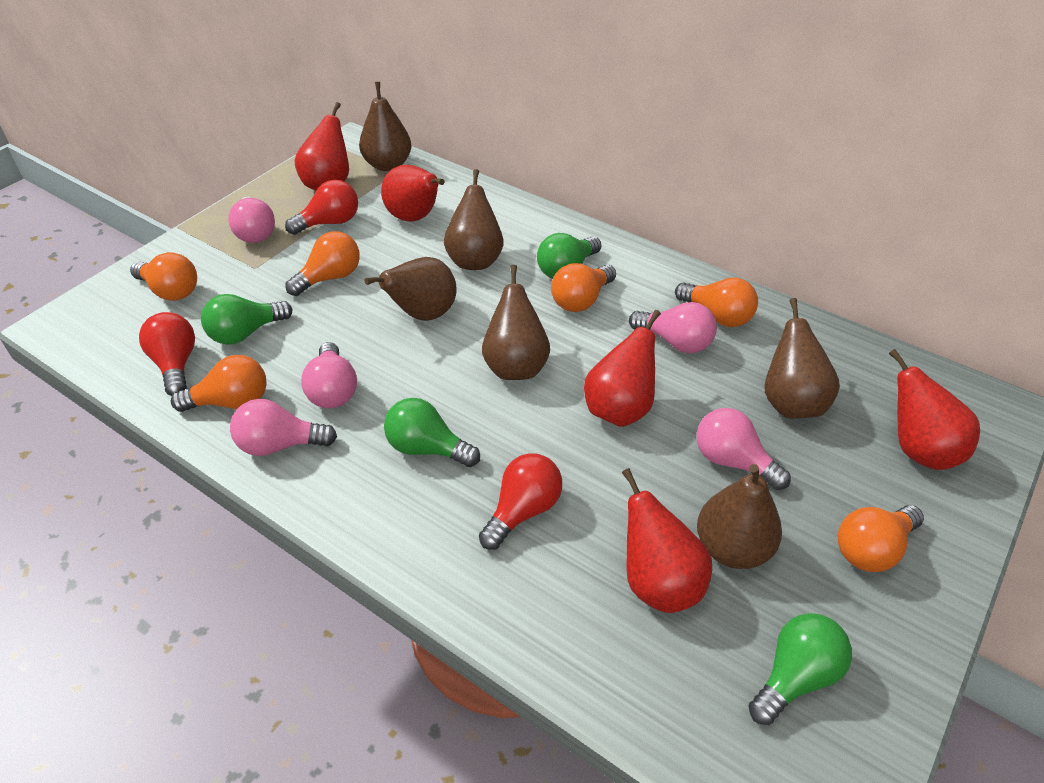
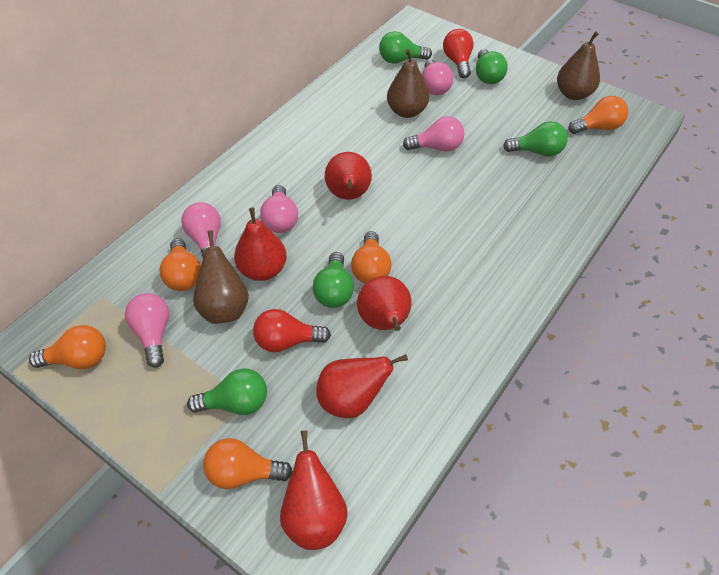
brown pear: 6 -> 3
green light bulb: 4 -> 5
orange light bulb: 6 -> 5
red light bulb: 3 -> 2

